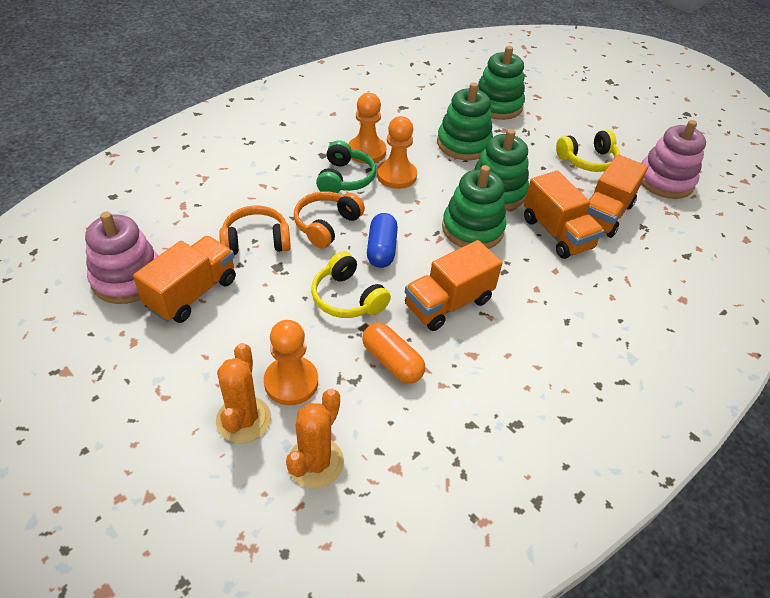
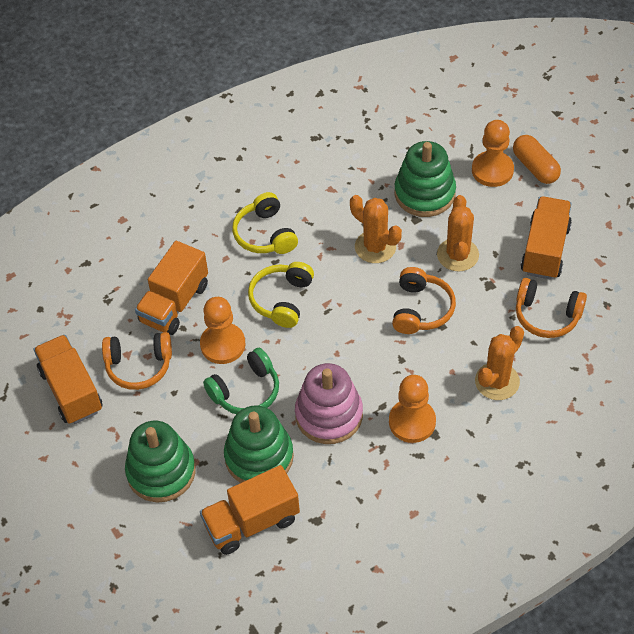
blue capsule: 1 -> 0
green stacking toy: 4 -> 3
orange cactus: 2 -> 3
orange headphones: 2 -> 3
pink stacking toy: 2 -> 1

